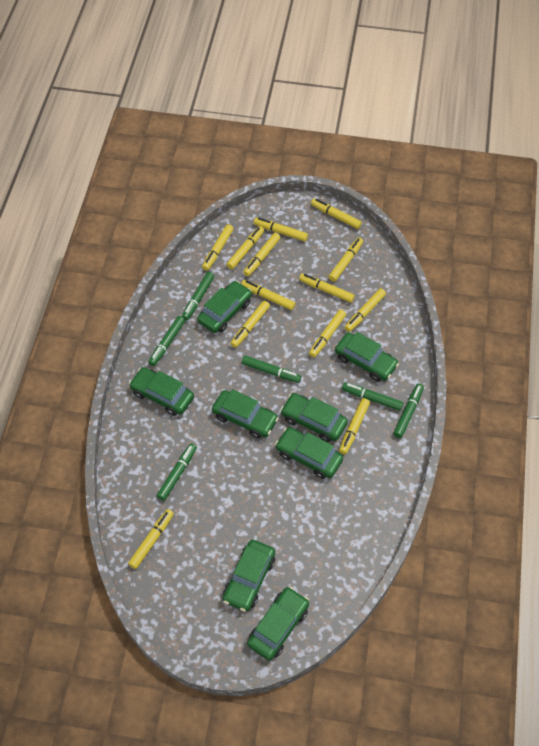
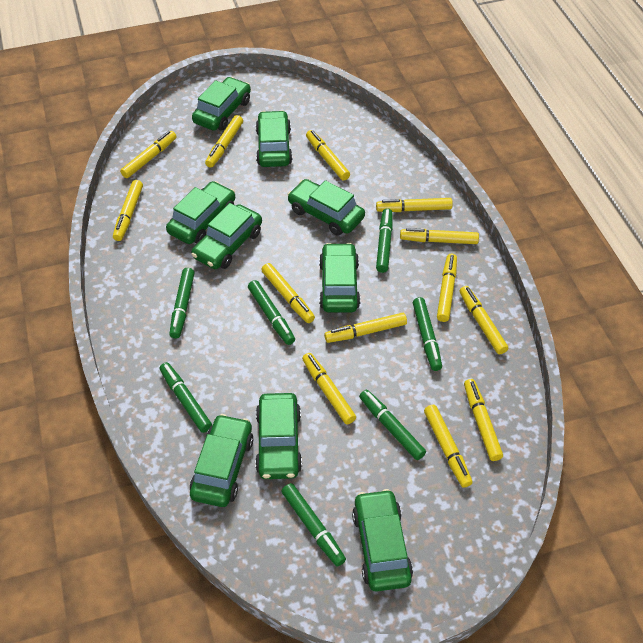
green car: 8 -> 9
green marker: 6 -> 7

